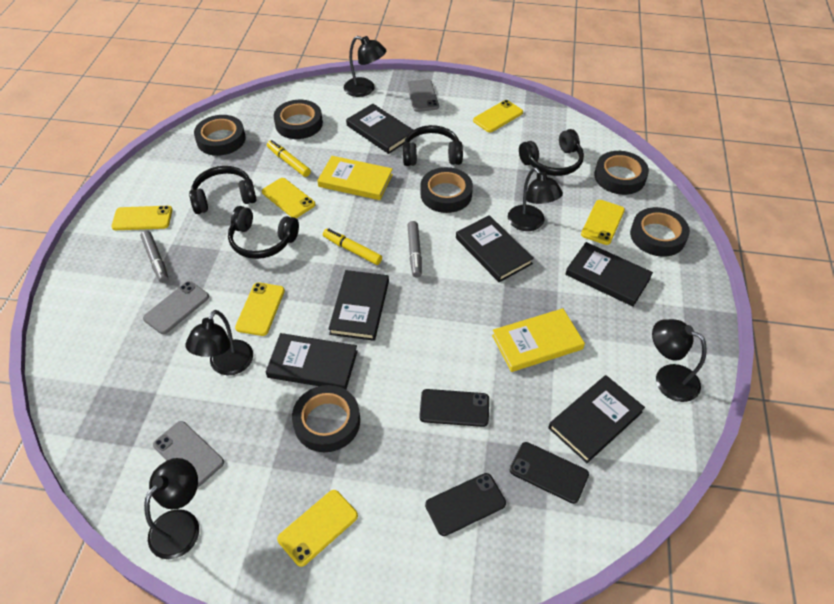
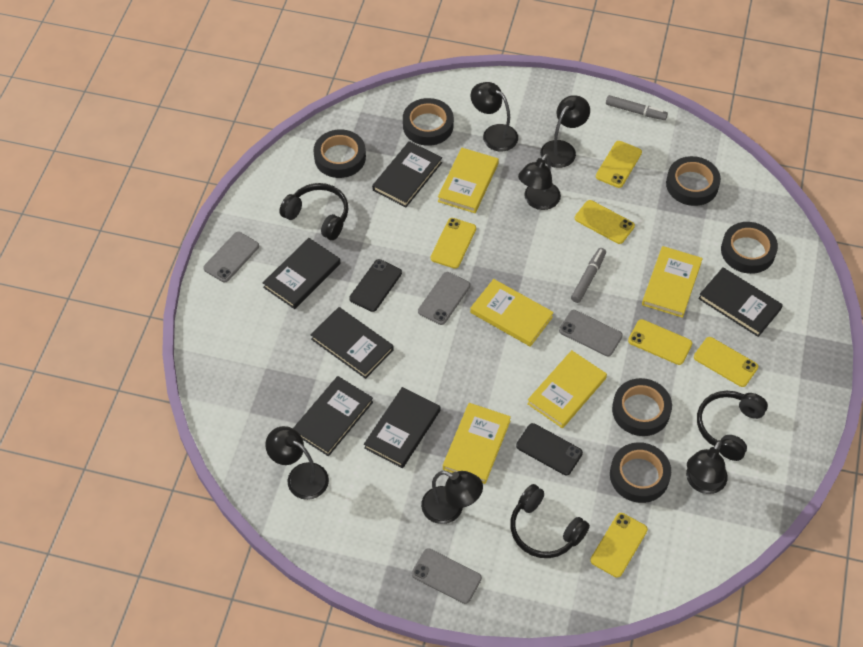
black headphones: 4 -> 3
black lamp: 5 -> 6
black phone: 3 -> 2
grey phone: 3 -> 4
yellow book: 2 -> 5
yellow marker: 2 -> 0

